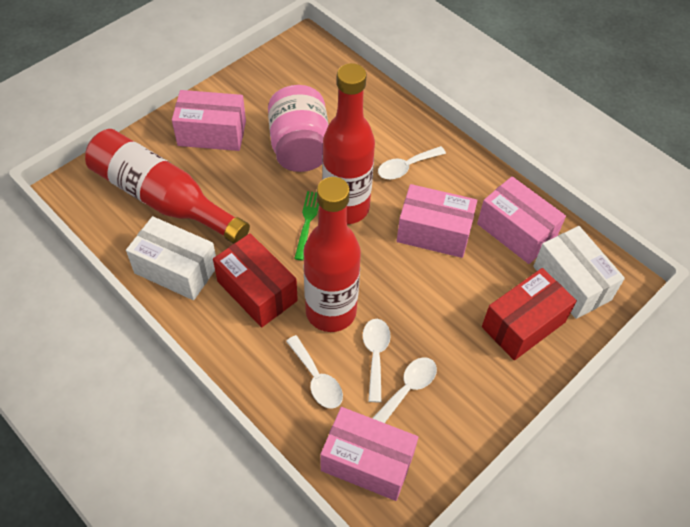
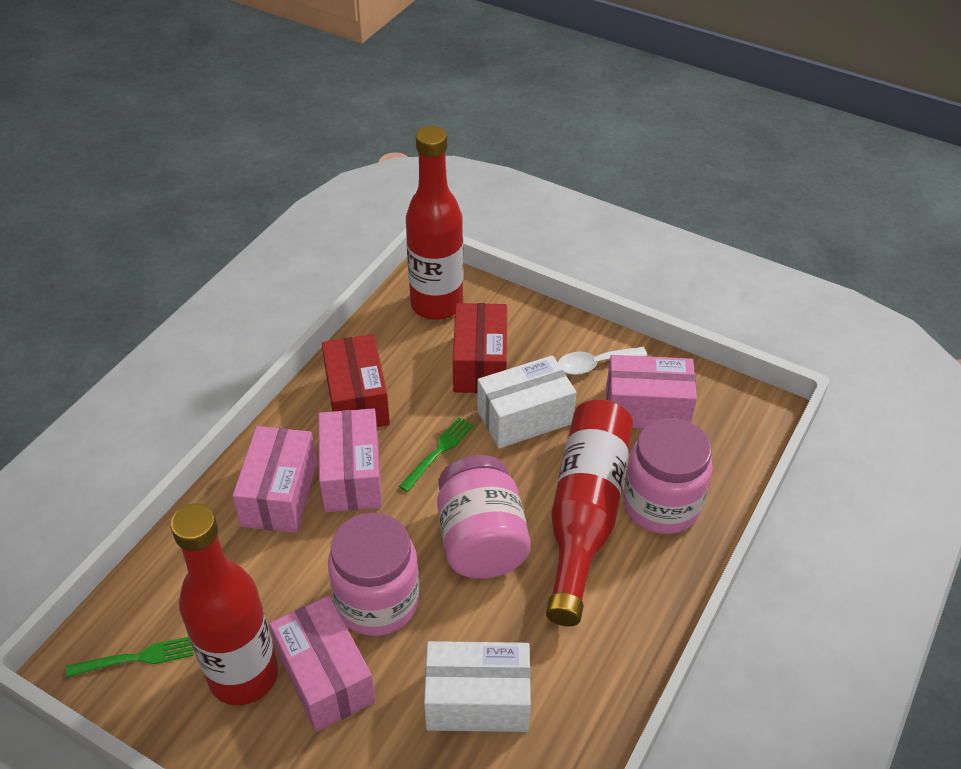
green fork: 1 -> 2
pink jar: 1 -> 3
white spoon: 4 -> 1

